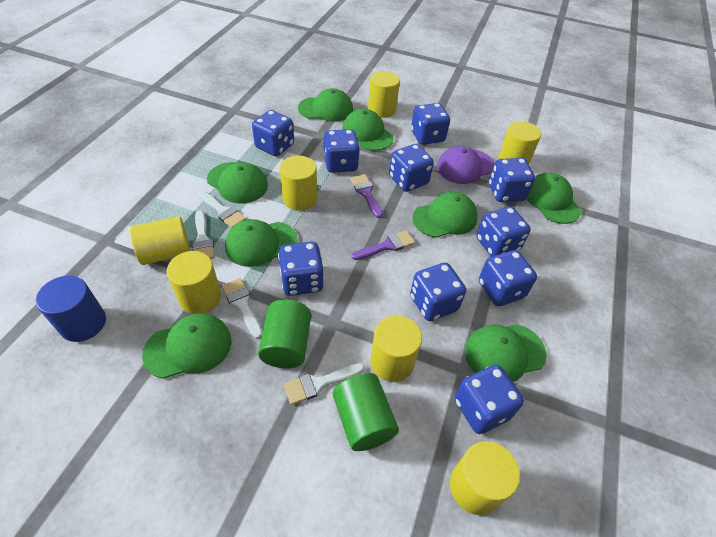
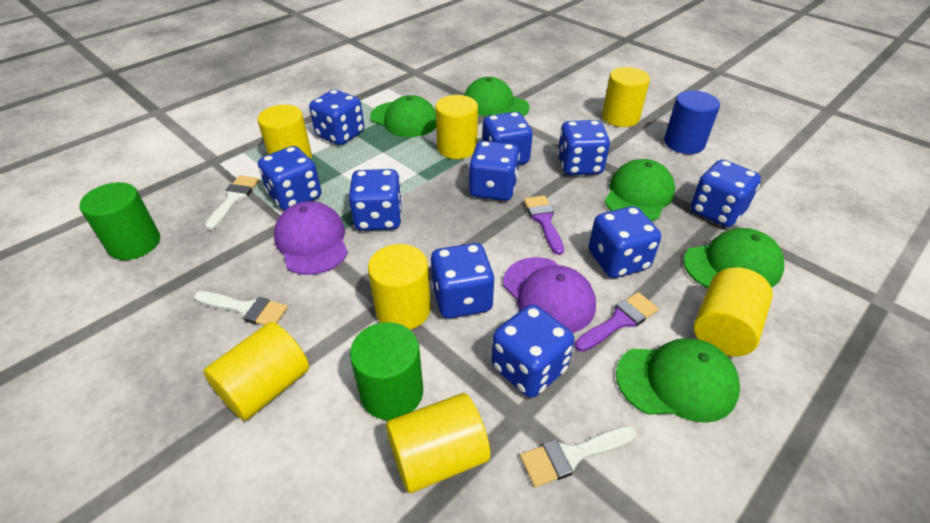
green cap: 8 -> 5
purple cap: 1 -> 2
white brush: 4 -> 3

